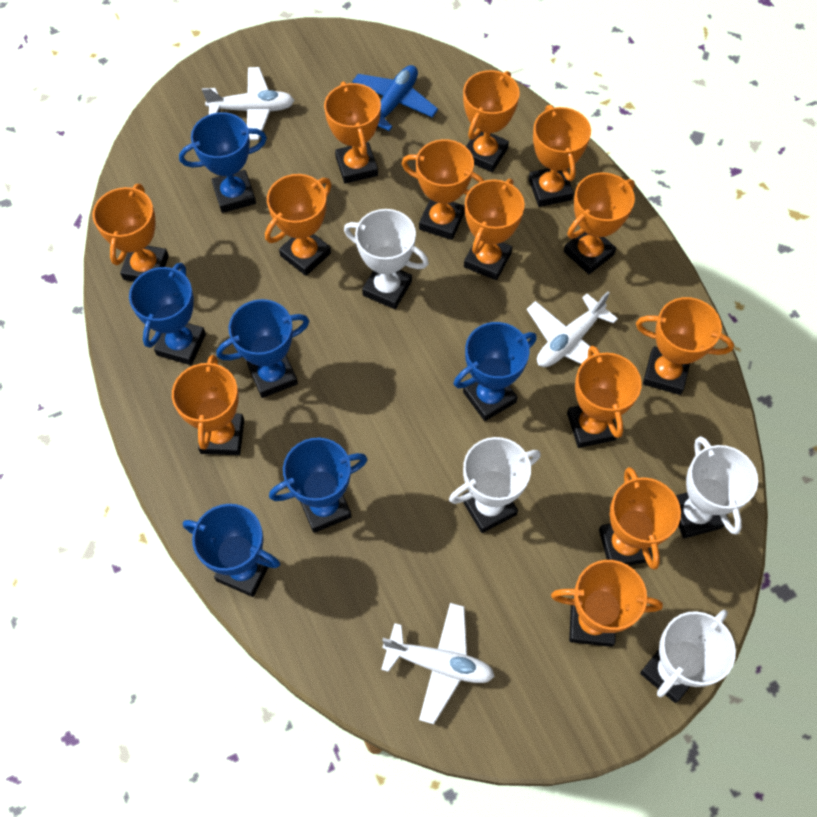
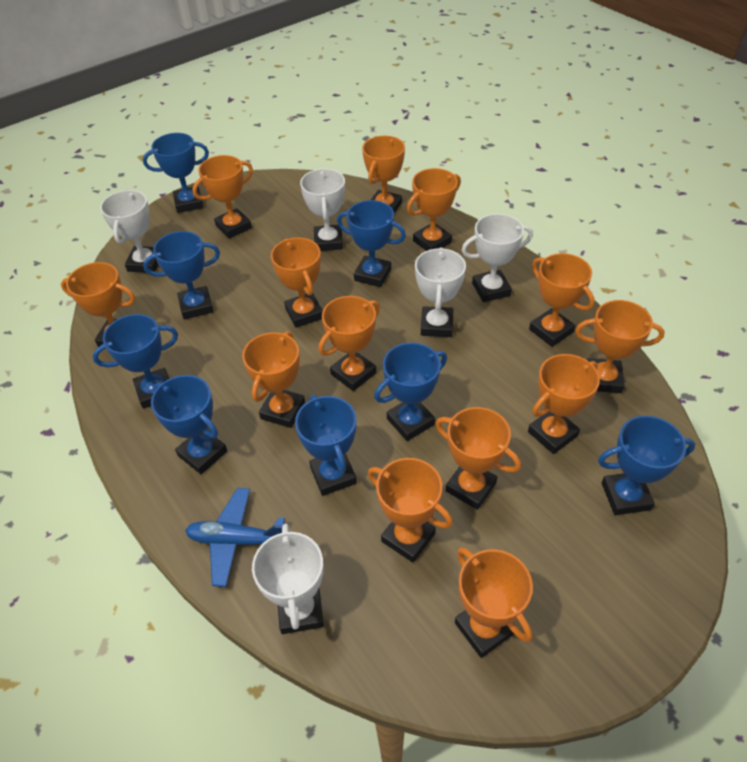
blue trophy: 6 -> 8
white plane: 3 -> 0
white trophy: 4 -> 5

